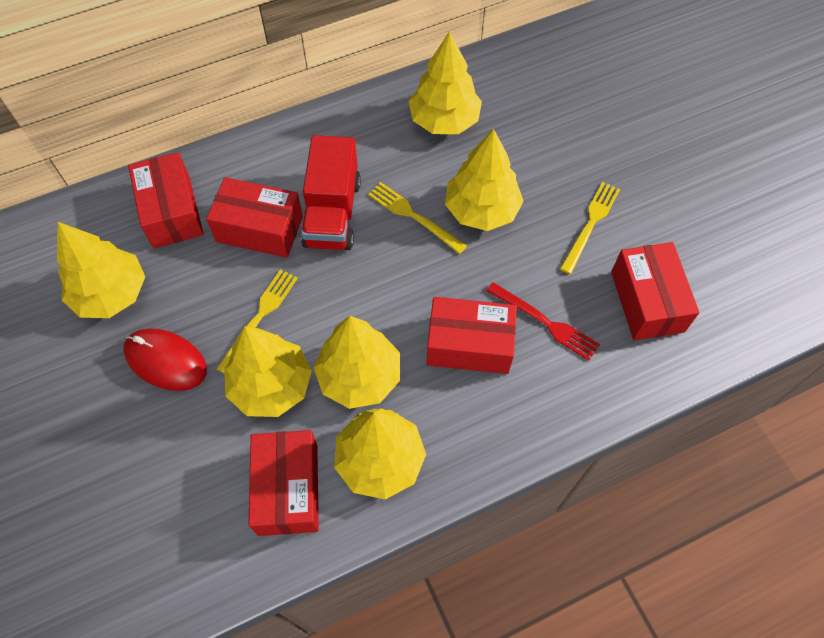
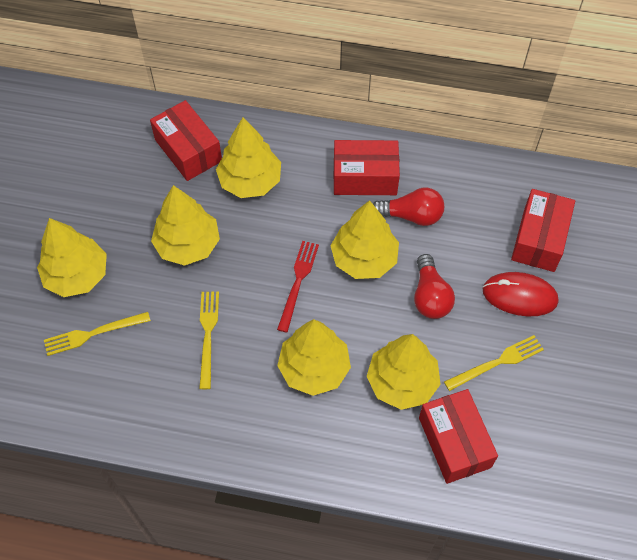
red box: 5 -> 4
red light bulb: 0 -> 2
red truck: 1 -> 0

